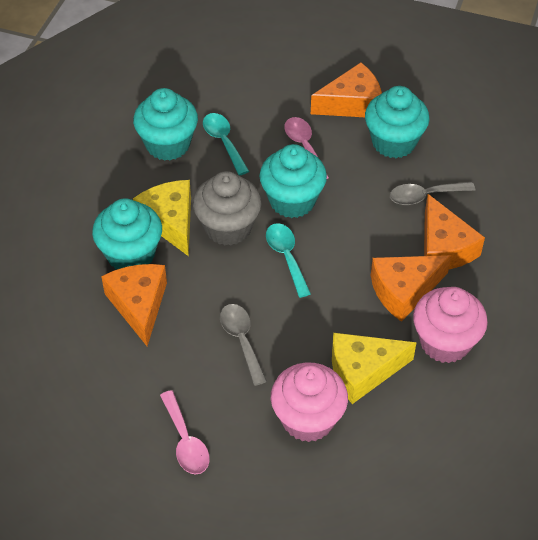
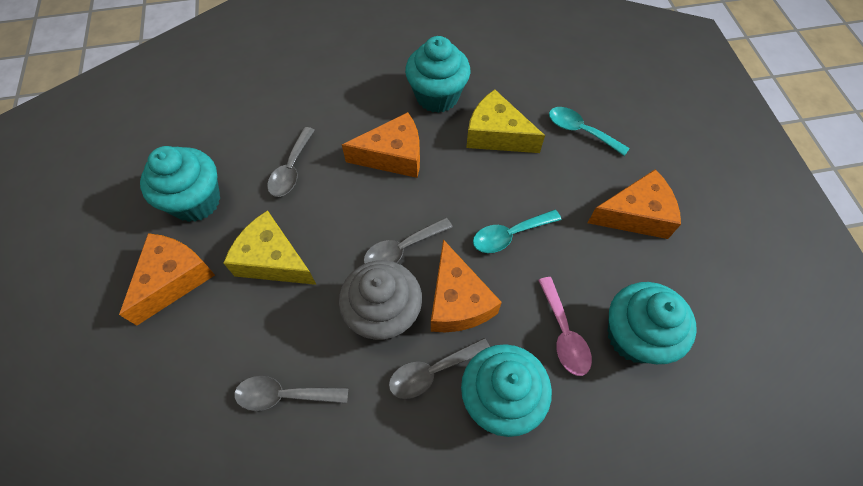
grey spoon: 2 -> 4
pink cupcake: 2 -> 0
pink spoon: 2 -> 1

